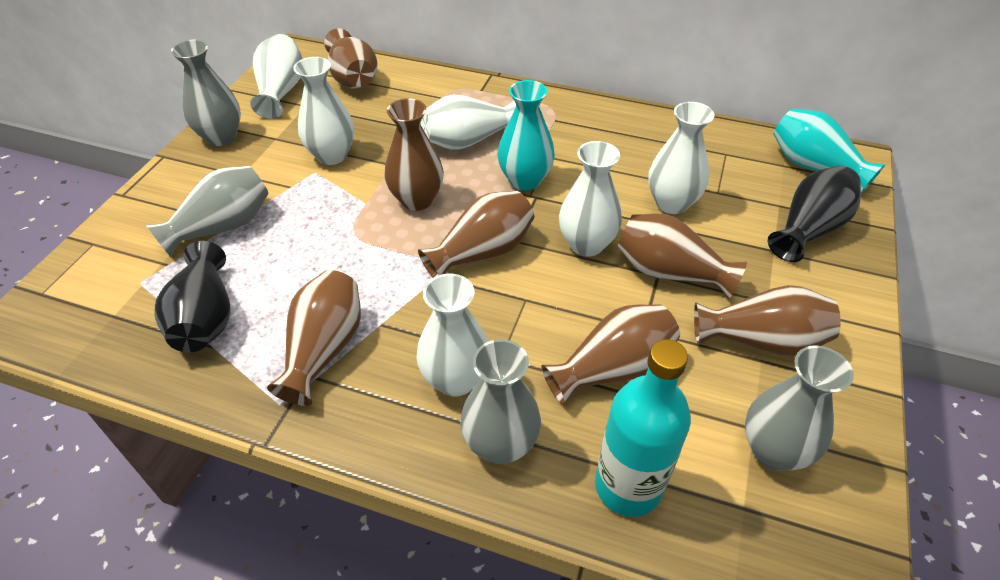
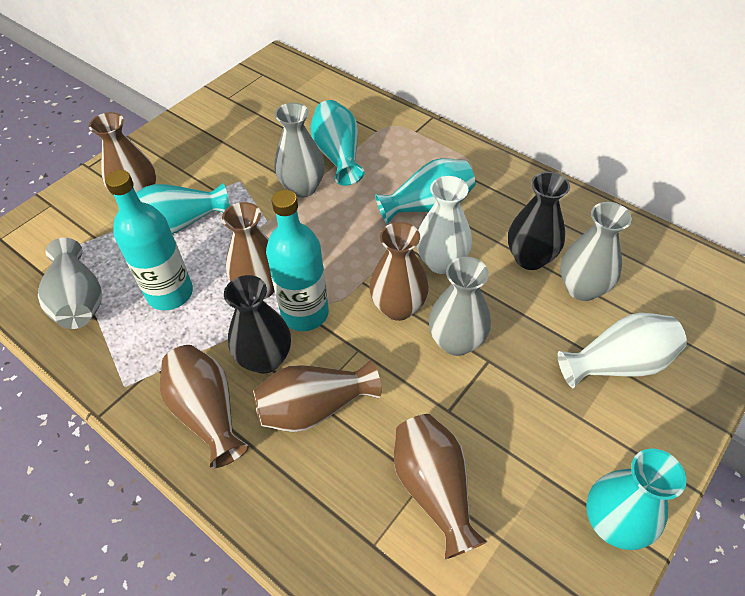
brown vase: 7 -> 6
turquoise bottle: 1 -> 2
turquoise vase: 2 -> 4
white vase: 6 -> 2

